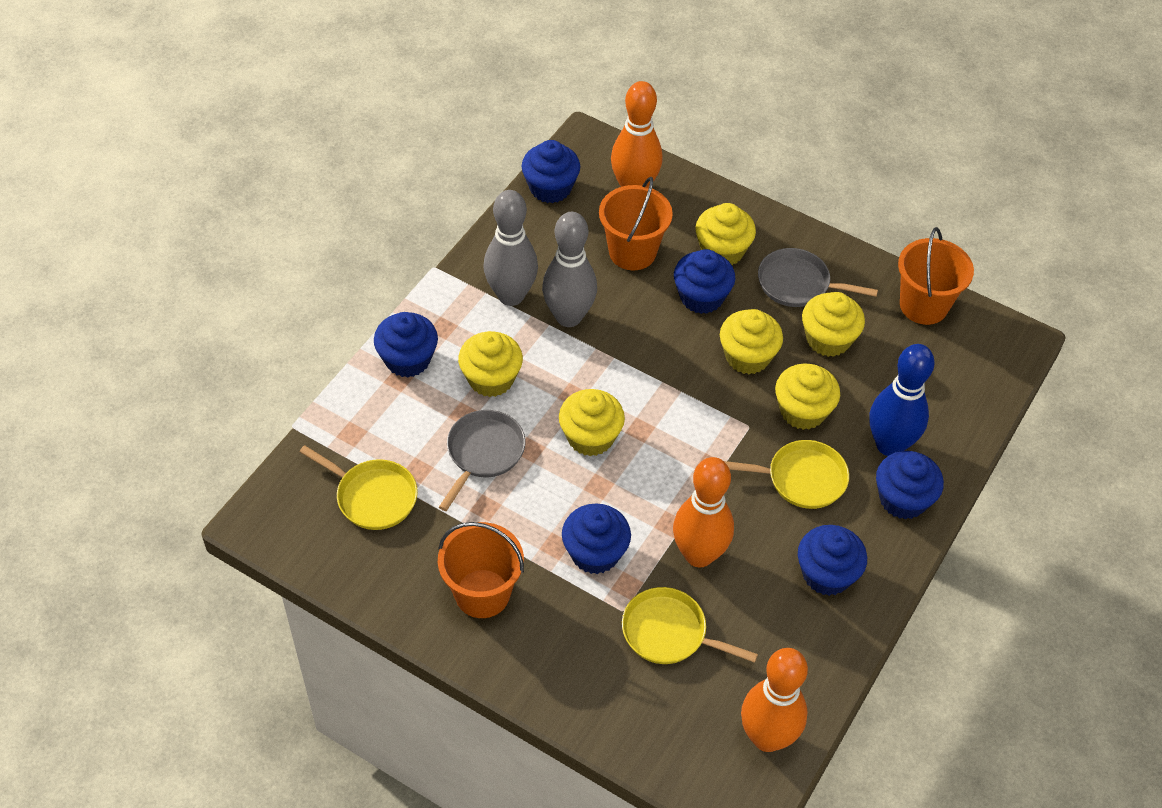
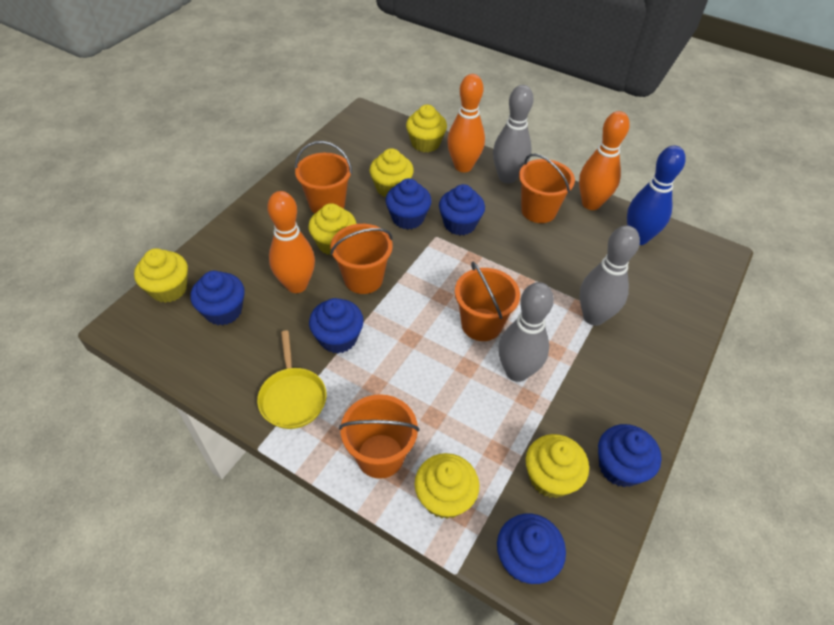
grey bowling pin: 2 -> 3
grey pan: 2 -> 0
orange bucket: 3 -> 5
yellow pan: 3 -> 1

